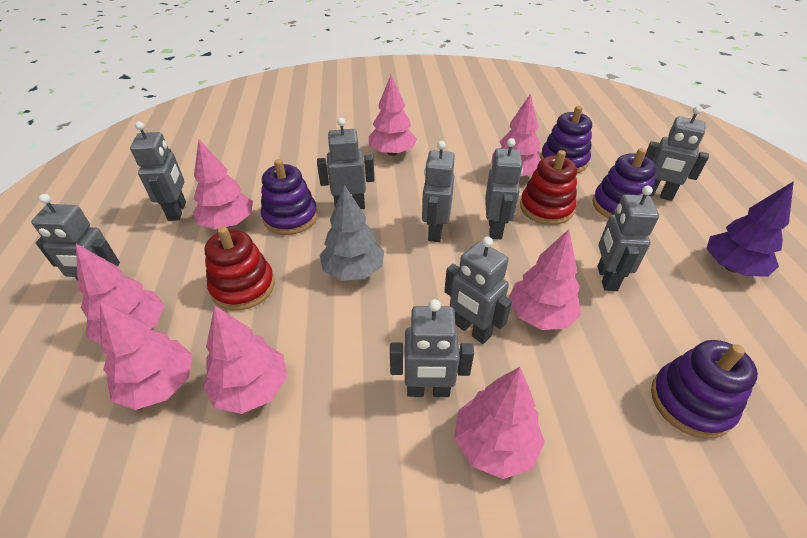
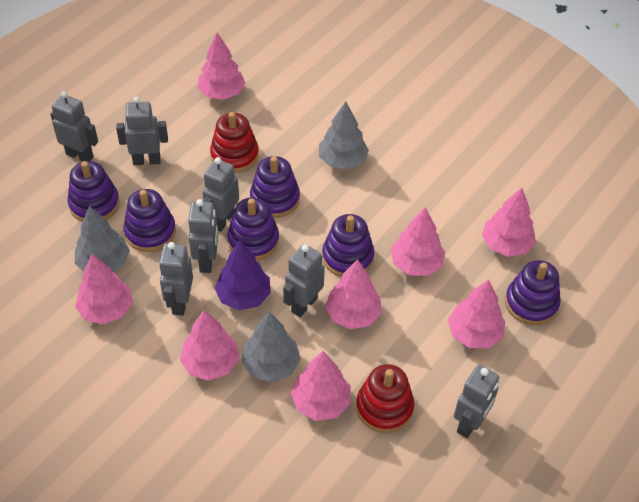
grey robot: 9 -> 7
grey tree: 1 -> 3
purple stacking toy: 4 -> 6

